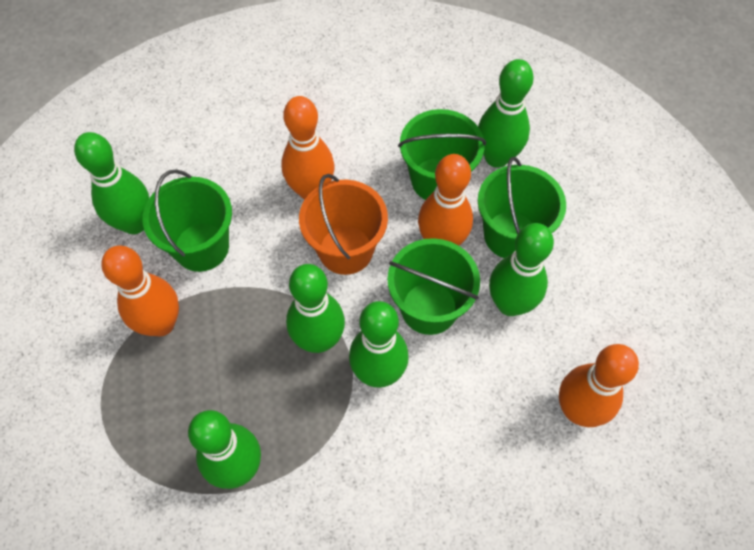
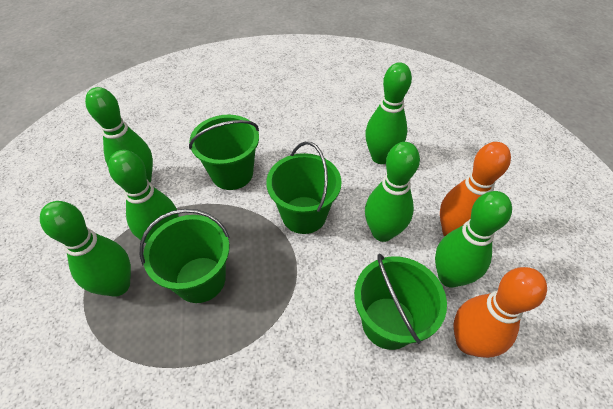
orange bowling pin: 4 -> 2
orange bucket: 1 -> 0

